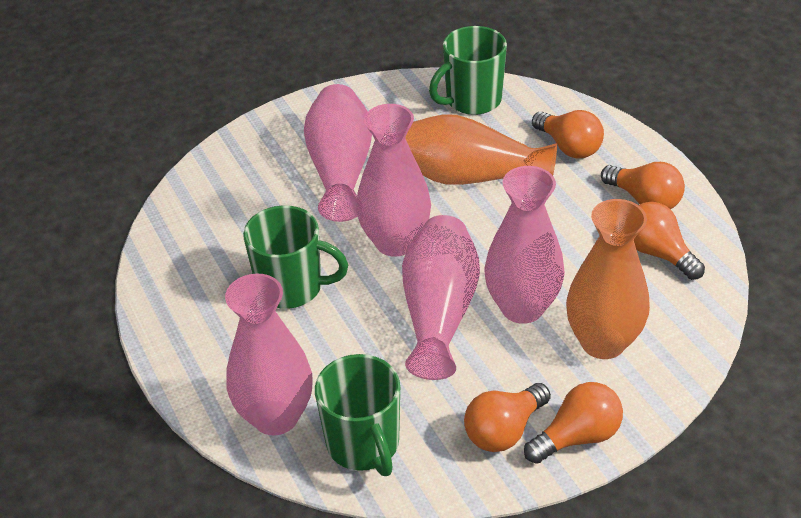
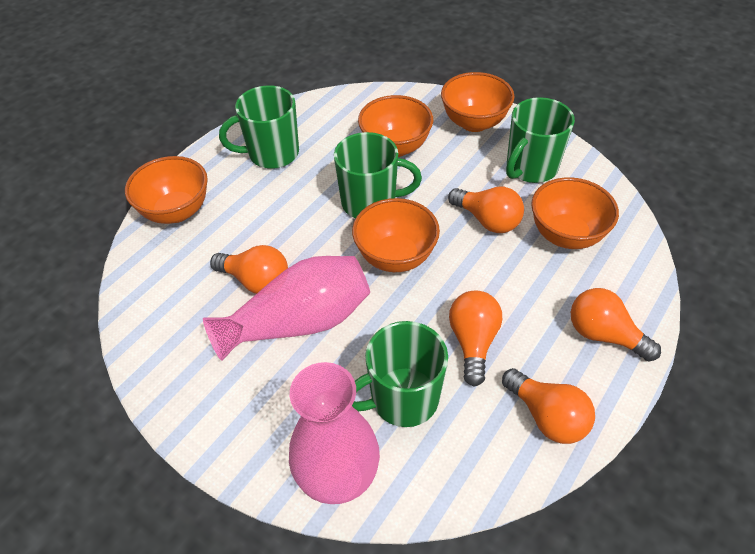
green mug: 3 -> 4
orange bowl: 0 -> 5
orange vase: 2 -> 0
pink vase: 5 -> 2

